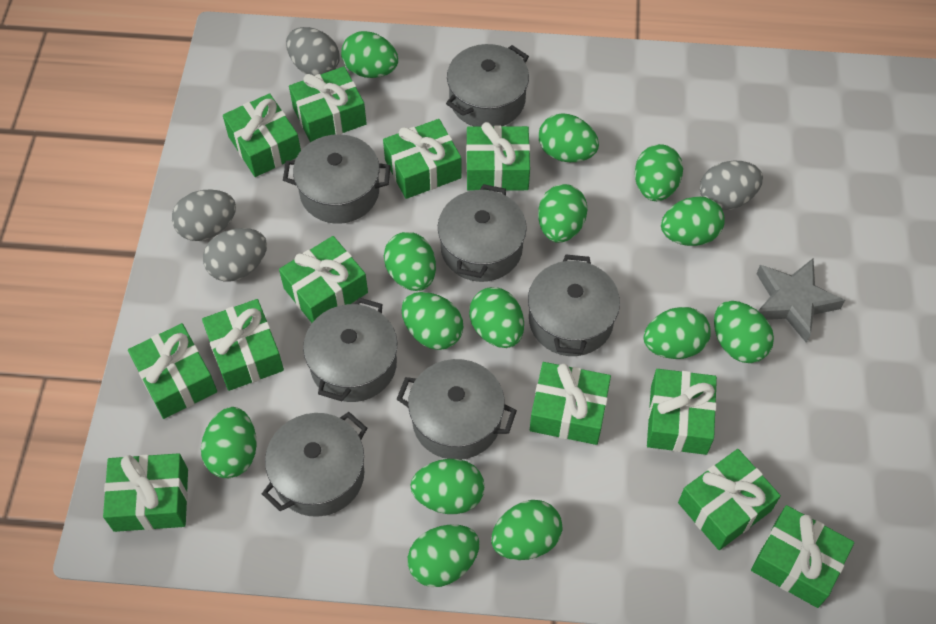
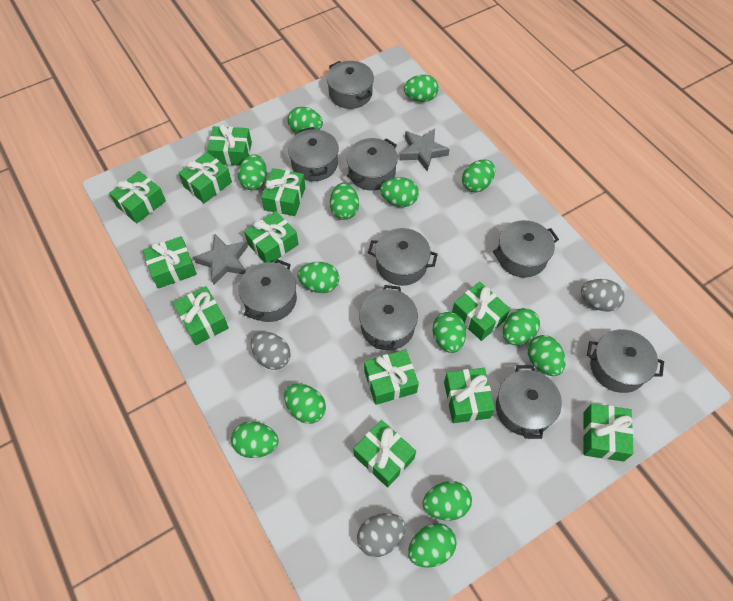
grey egg: 4 -> 3
grey pot: 7 -> 9
grey star: 1 -> 2

